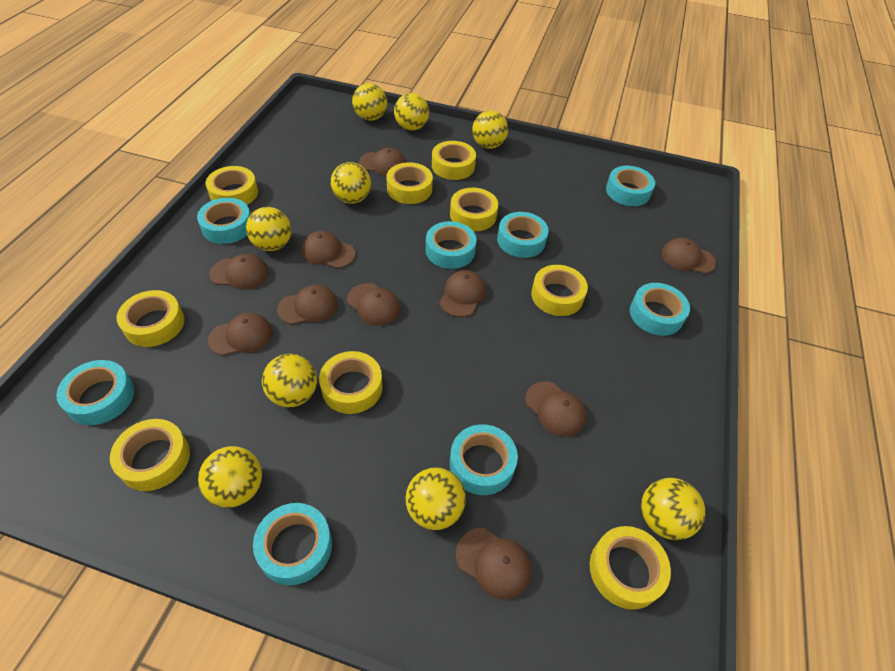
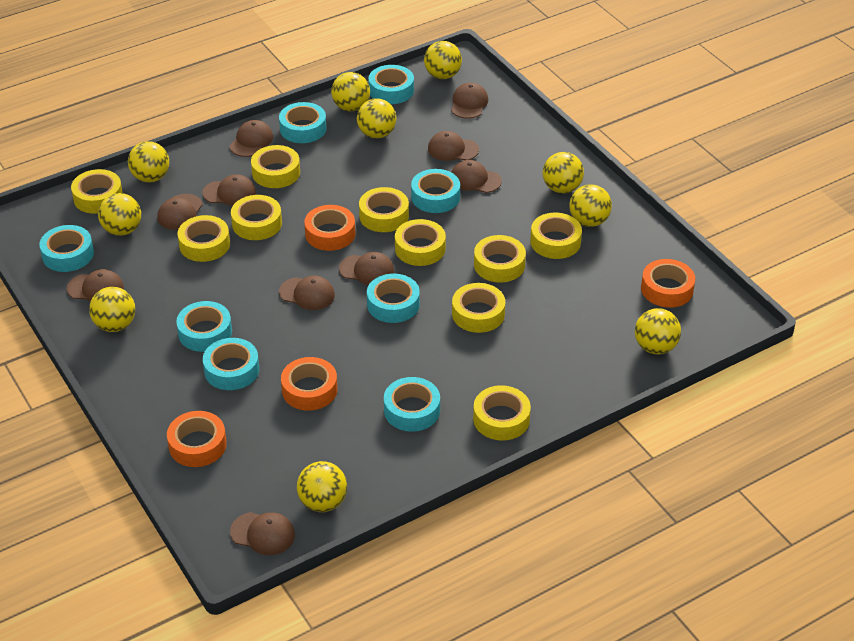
orange tape: 0 -> 4
yellow ball: 9 -> 10
yellow tape: 9 -> 10

